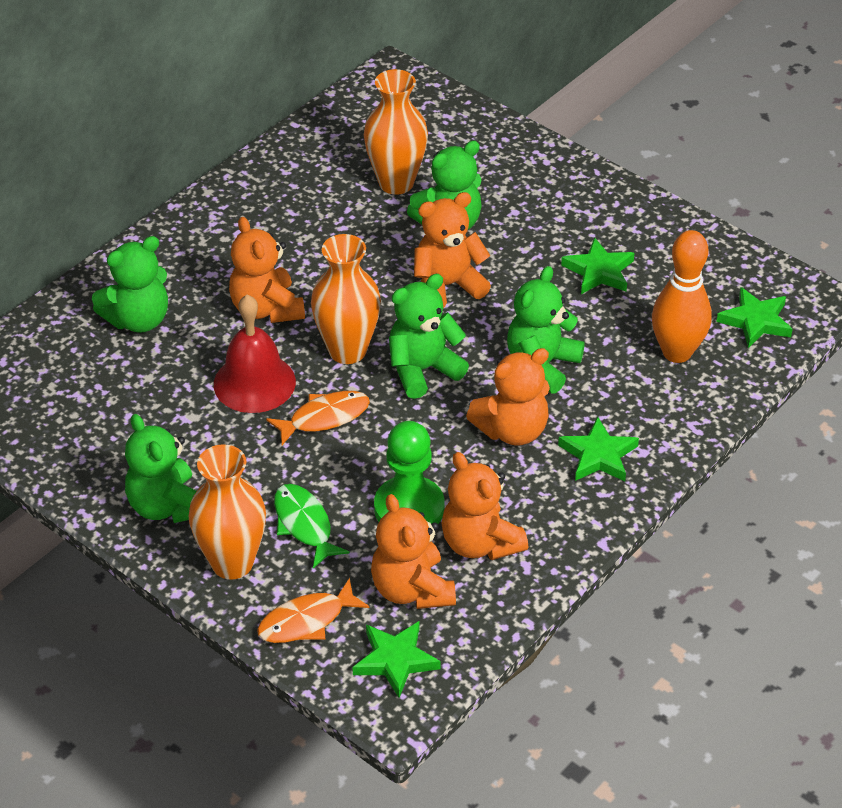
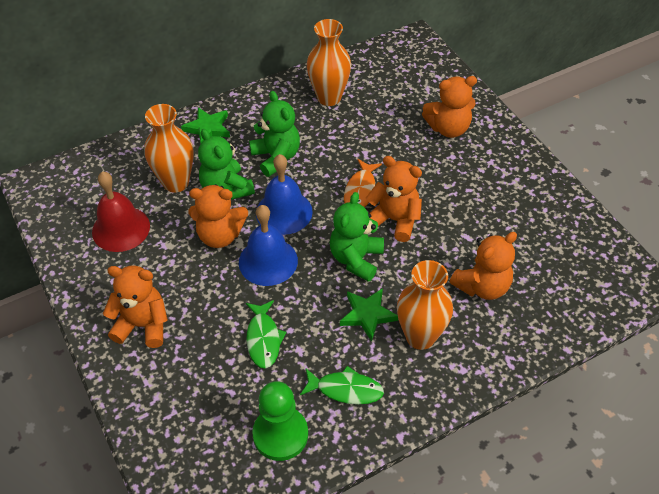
blue bell: 0 -> 2
green fish: 1 -> 2
green star: 4 -> 2
green teddy bear: 5 -> 3
orange bowling pin: 1 -> 0
orange fish: 2 -> 1

